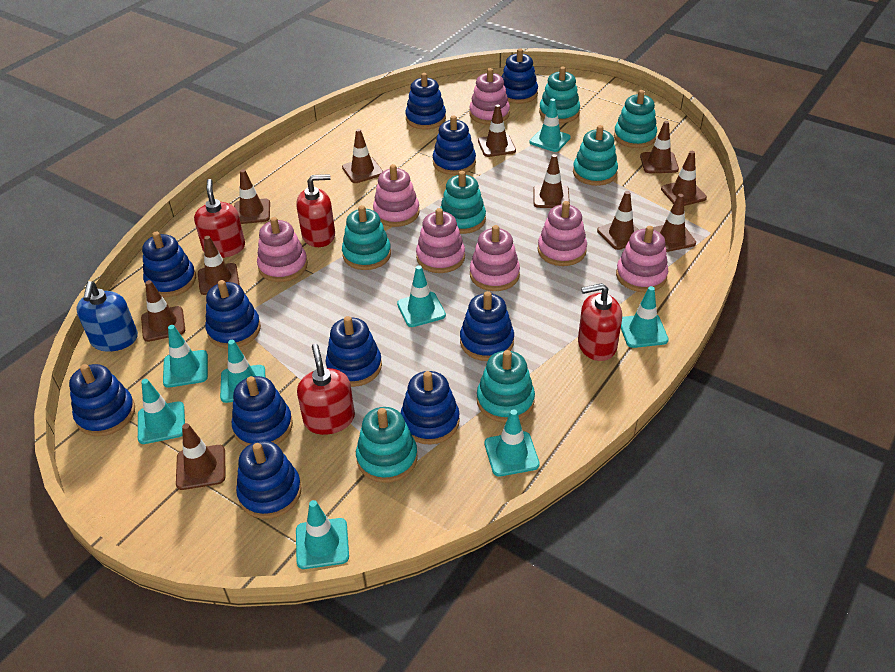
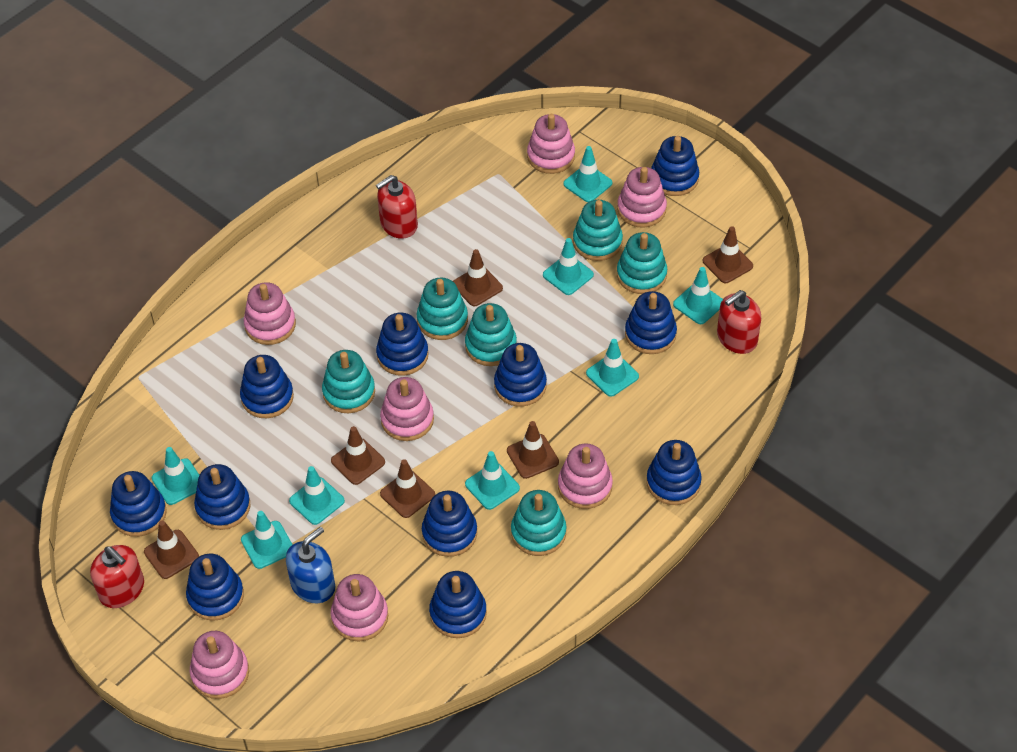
brown traffic cone: 11 -> 6
red soap dispenser: 4 -> 3
turquoise stacking toy: 7 -> 6

